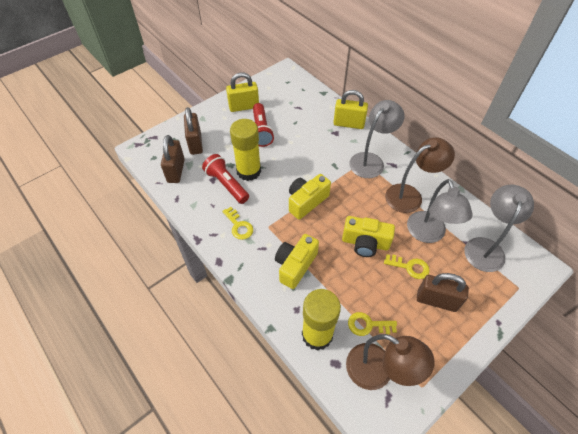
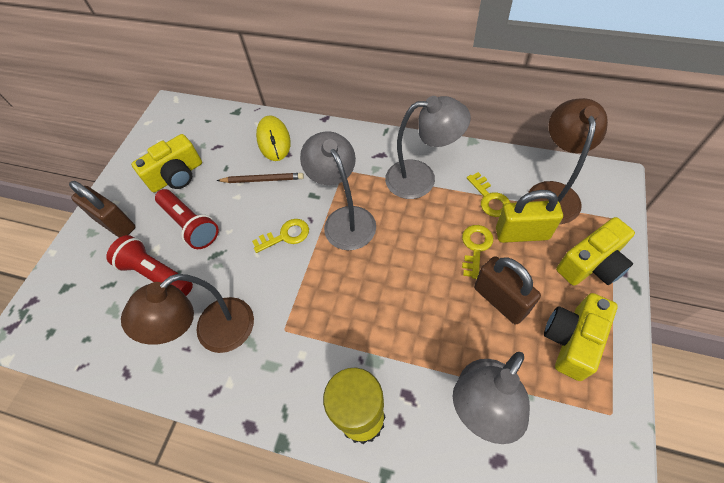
brown padlock: 3 -> 2
brown pencil: 0 -> 1
yellow glue stick: 2 -> 1
yellow mouse: 0 -> 1
yellow padlock: 2 -> 1

